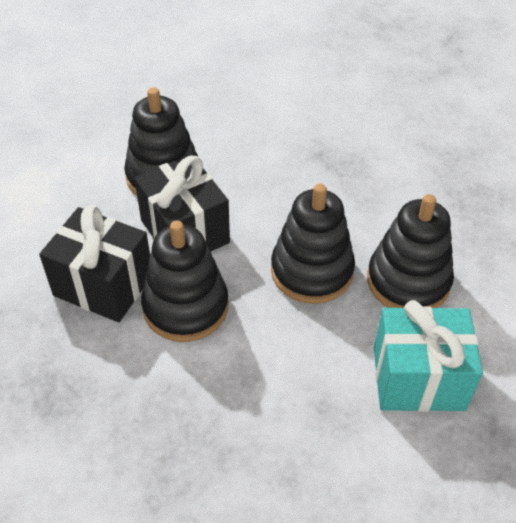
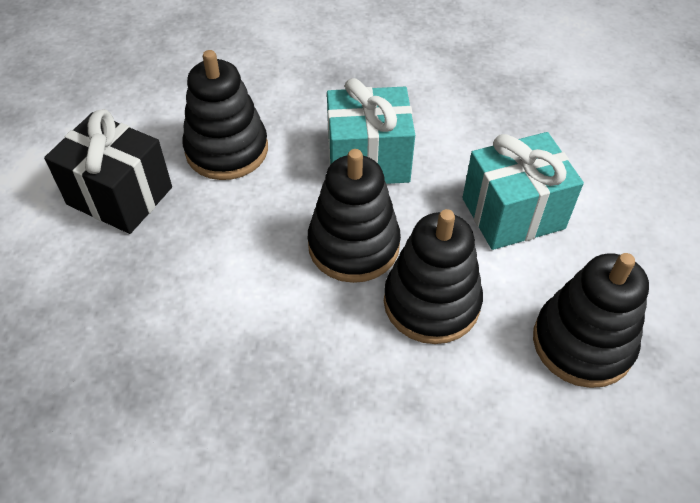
black gift: 2 -> 1
turquoise gift: 1 -> 2

